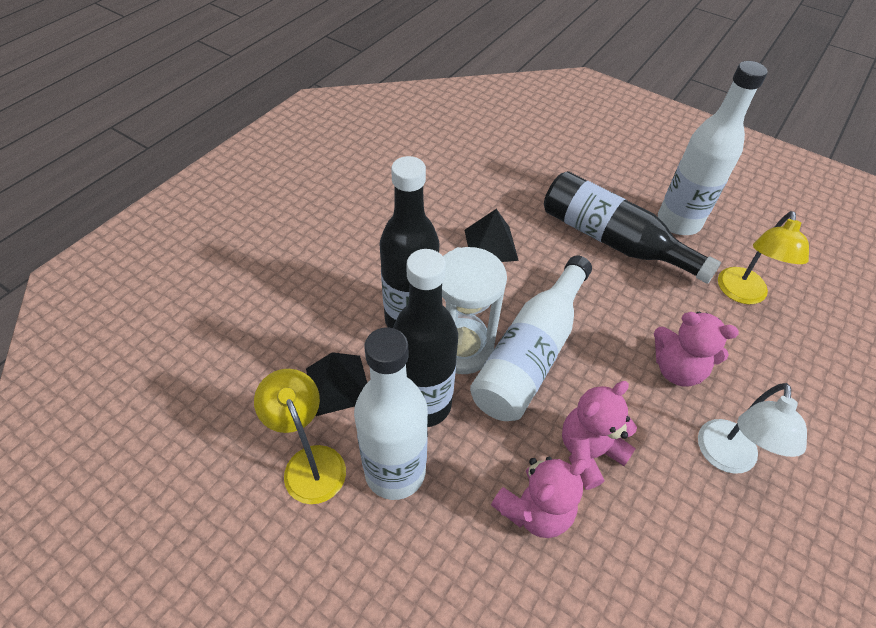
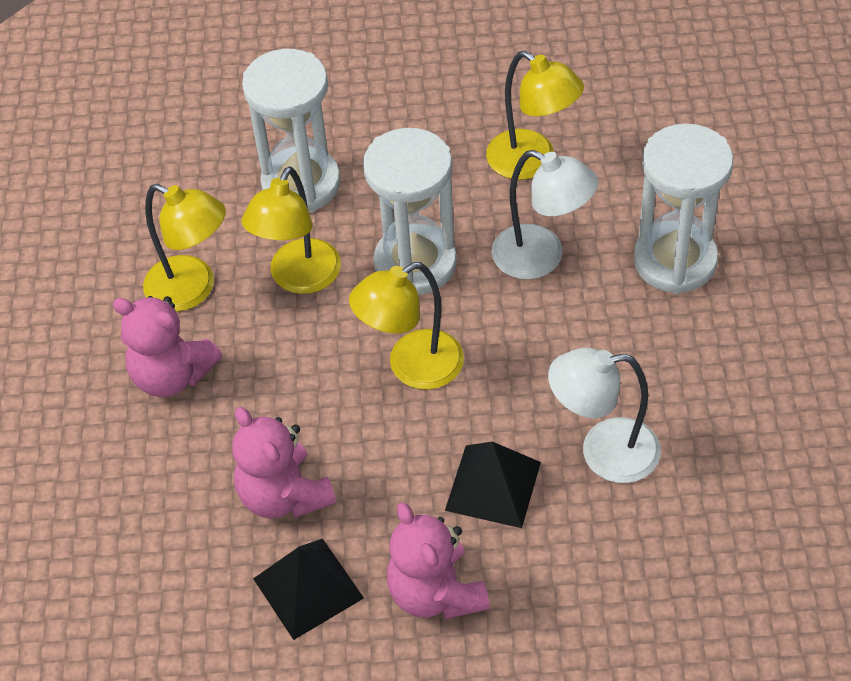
black bottle: 3 -> 0
white bottle: 3 -> 0
white hourglass: 1 -> 3
white lamp: 1 -> 2
yellow lamp: 2 -> 4

